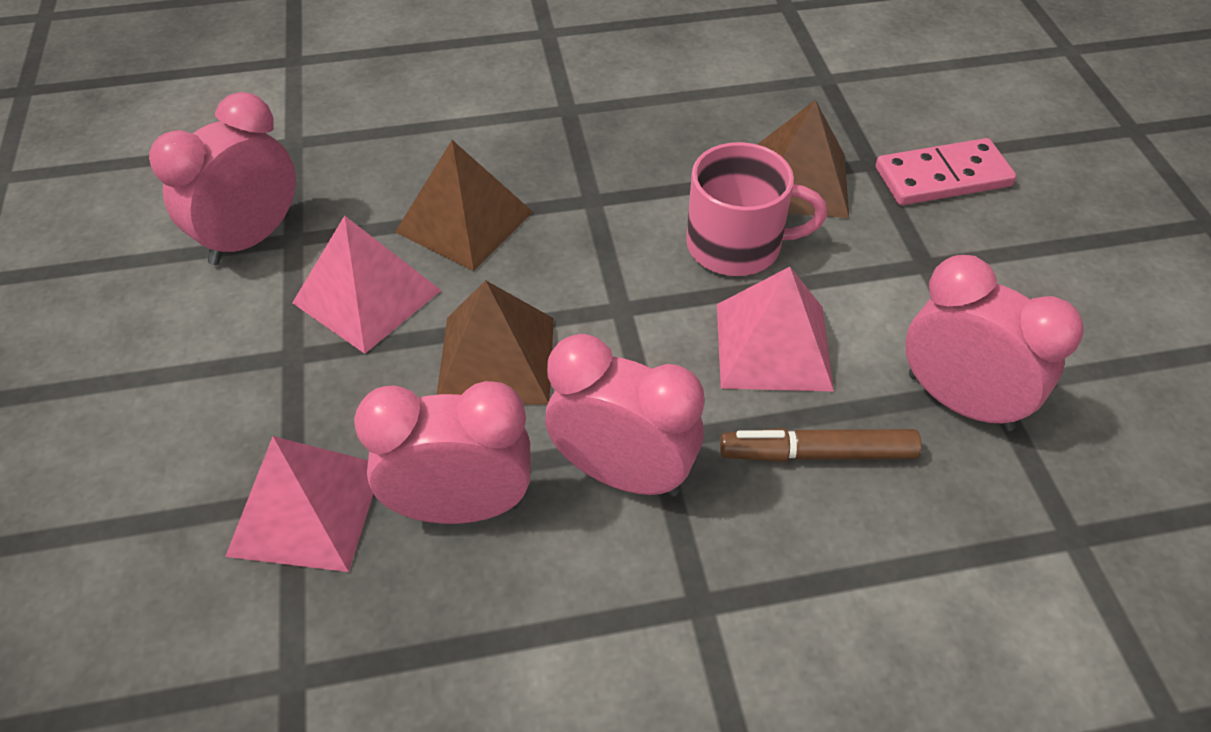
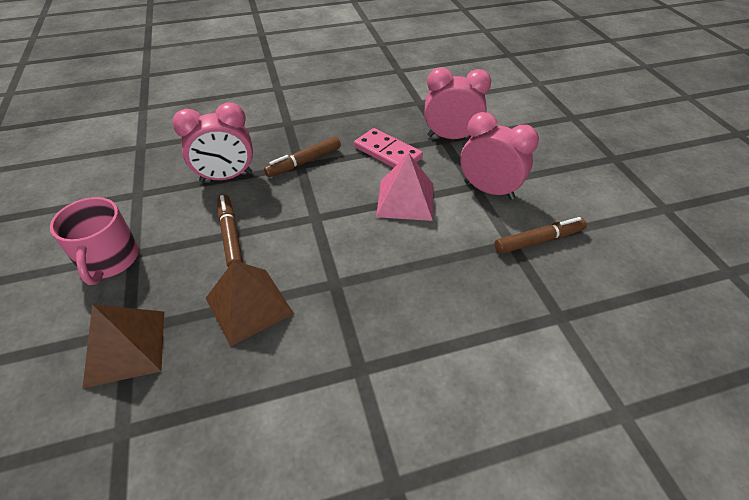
brown marker: 1 -> 3
brown pyramid: 3 -> 2
pink clock: 4 -> 3
pink pyramid: 3 -> 1

